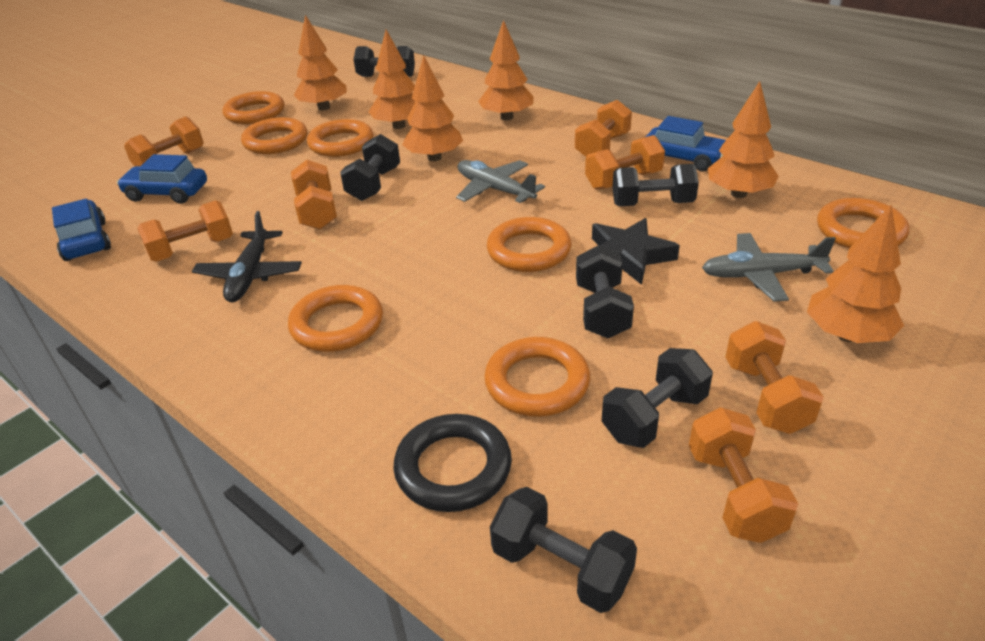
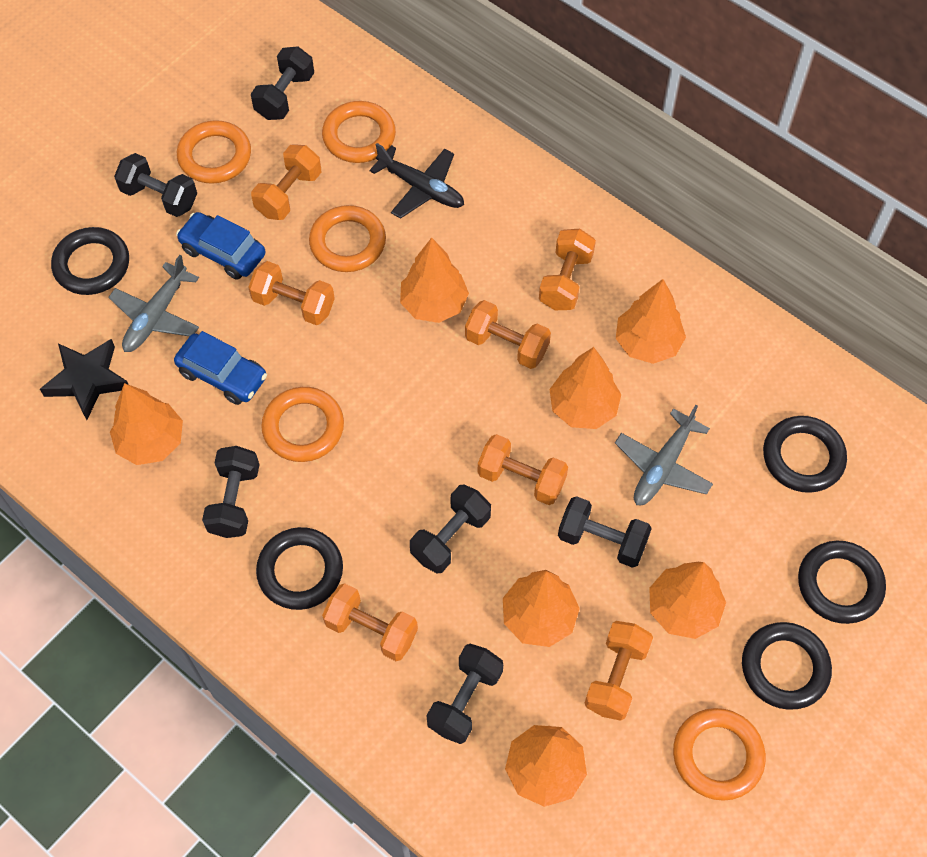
black ring: 1 -> 5
blue car: 3 -> 2
orange ring: 7 -> 5
orange tree: 6 -> 7

